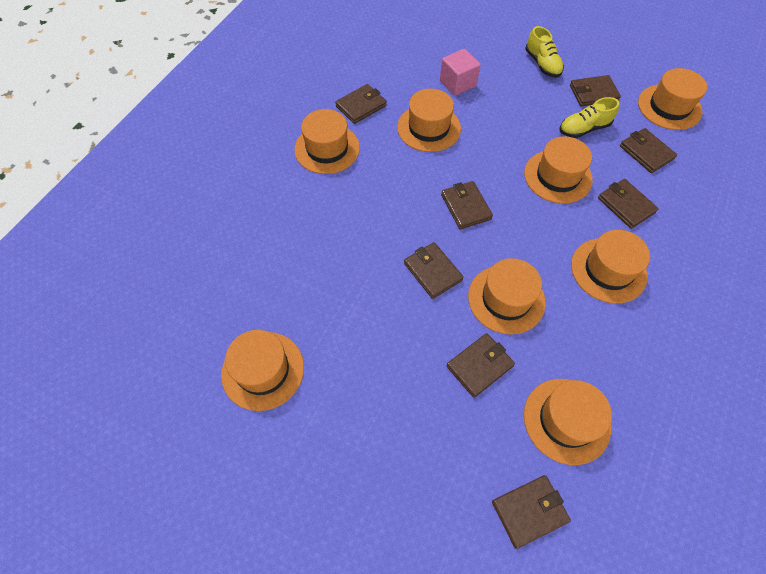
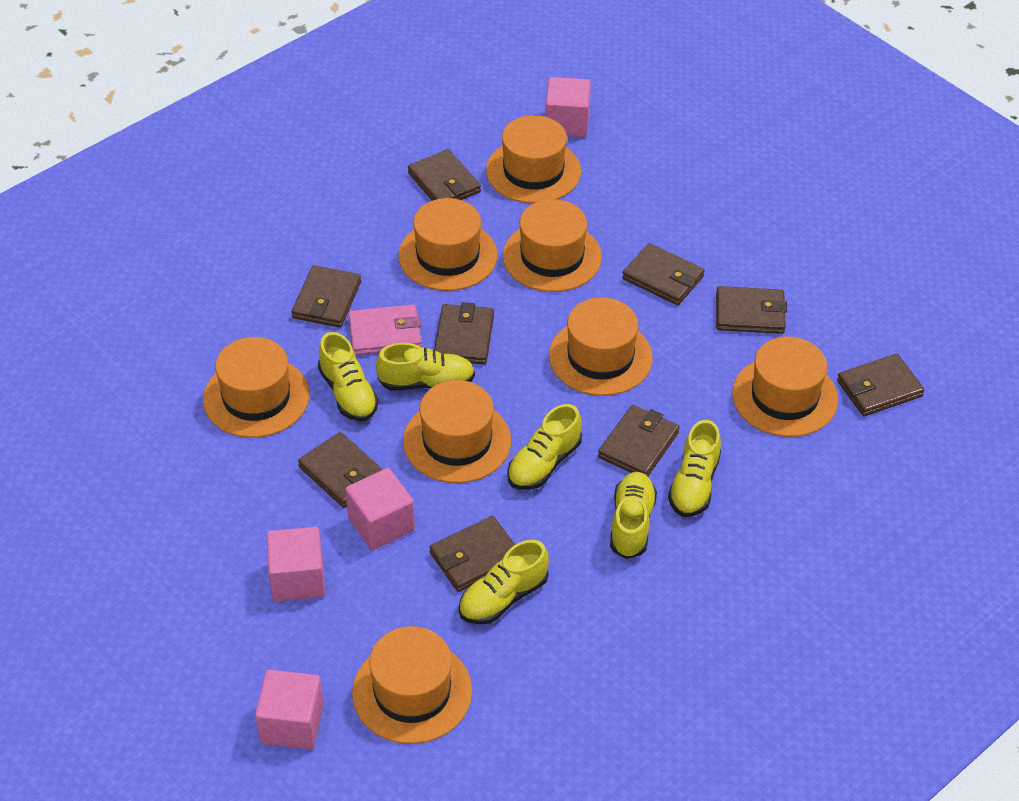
brown wallet: 8 -> 9
pink cube: 1 -> 4
pink wallet: 0 -> 1
yellow shoe: 2 -> 6

